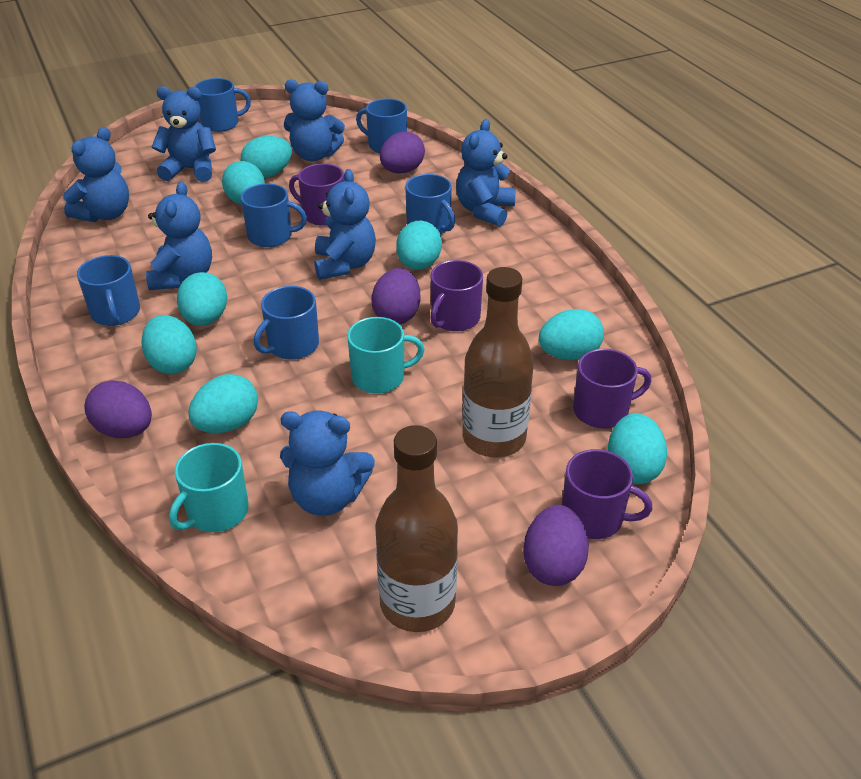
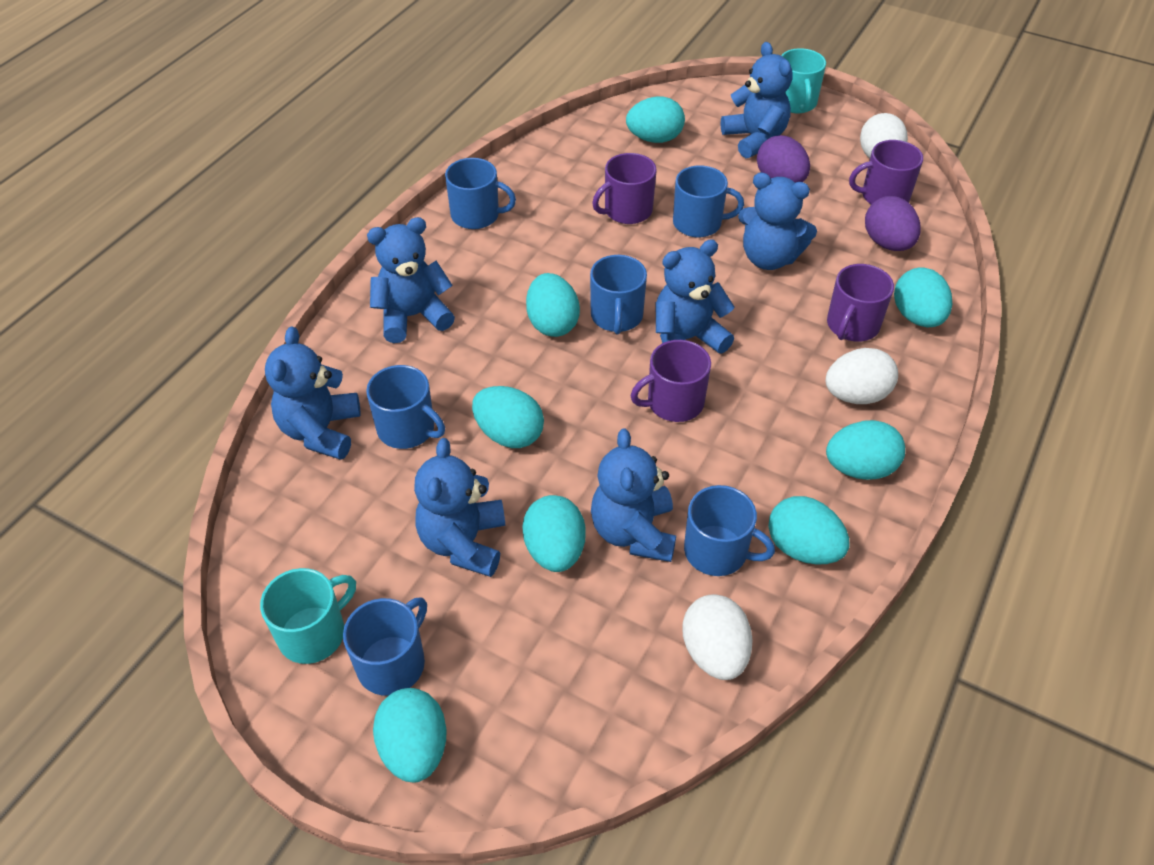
brown bottle: 2 -> 0
purple egg: 4 -> 2
white egg: 0 -> 3

